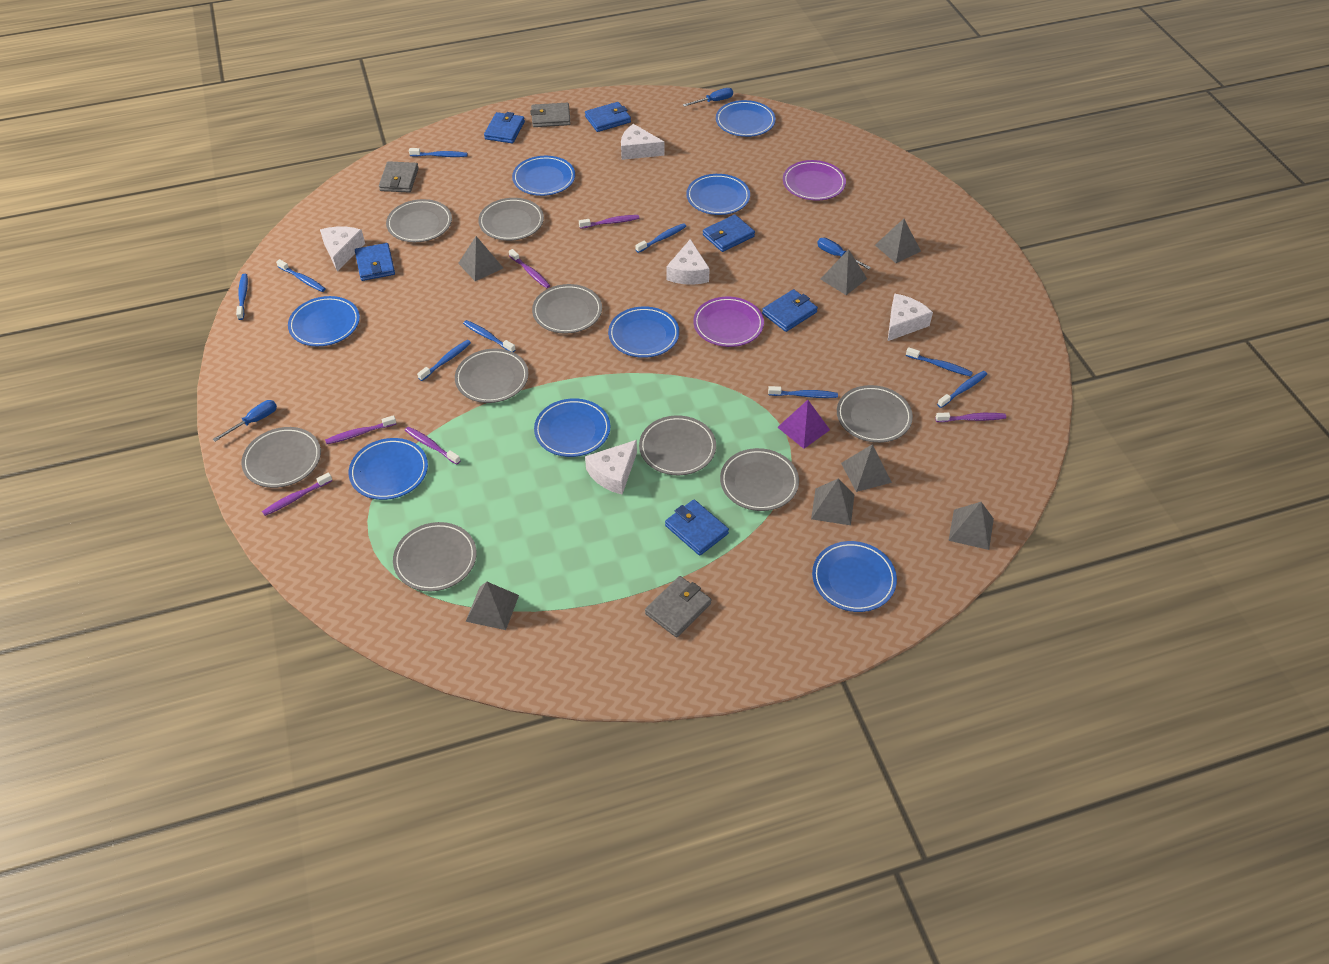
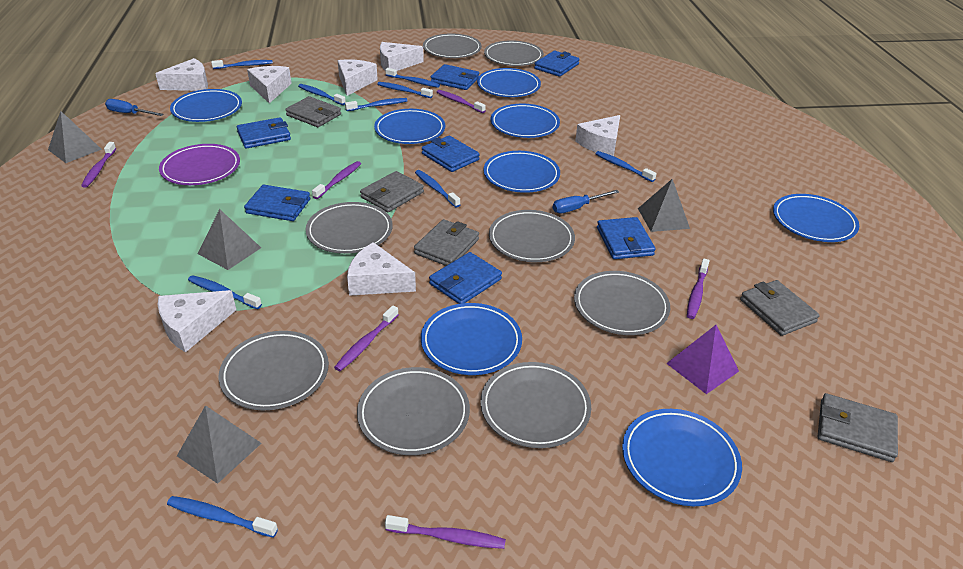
blue screwdriver: 3 -> 2
blue wallet: 6 -> 7
grey plate: 9 -> 8
grey pyramid: 7 -> 4
grey wallet: 3 -> 5
purple plate: 2 -> 1
white cheese: 5 -> 7

